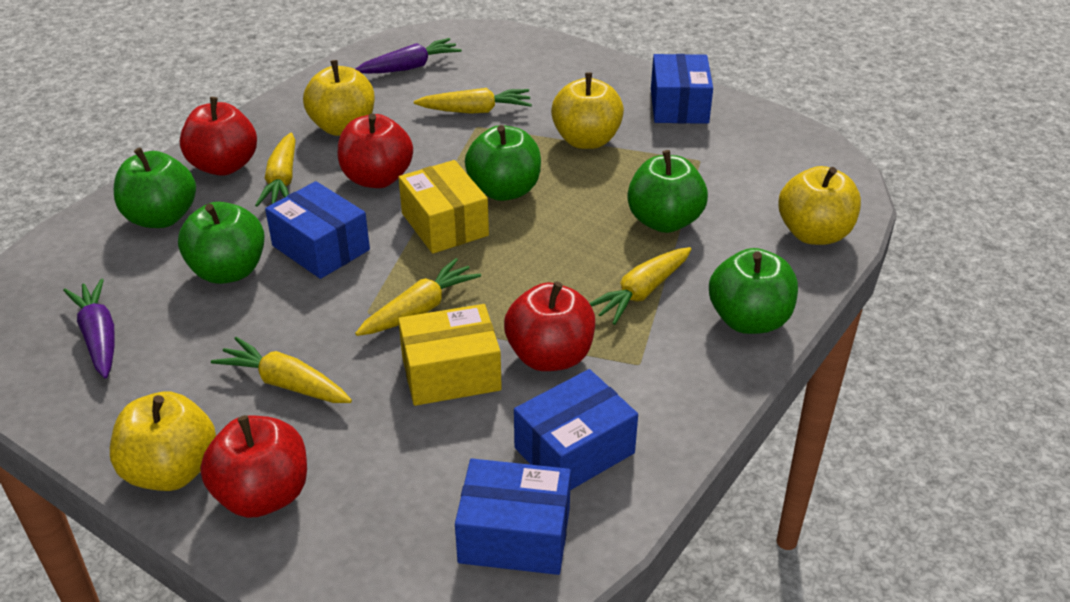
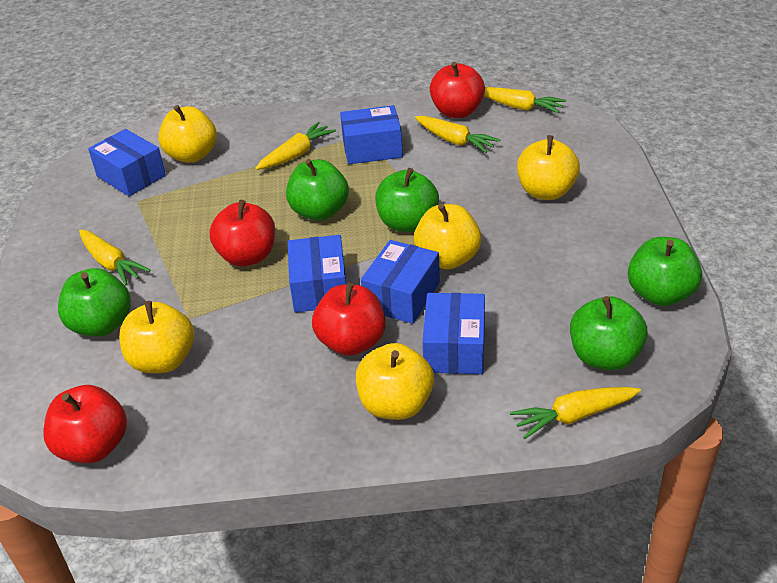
blue box: 4 -> 5
purple carrot: 2 -> 0
yellow apple: 4 -> 5
yellow box: 2 -> 0

